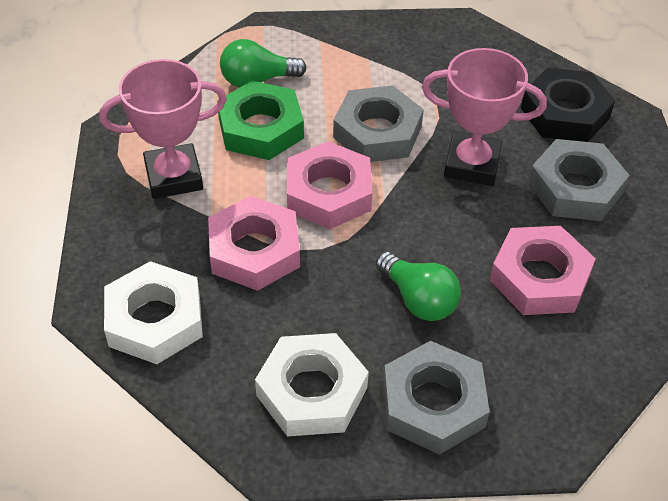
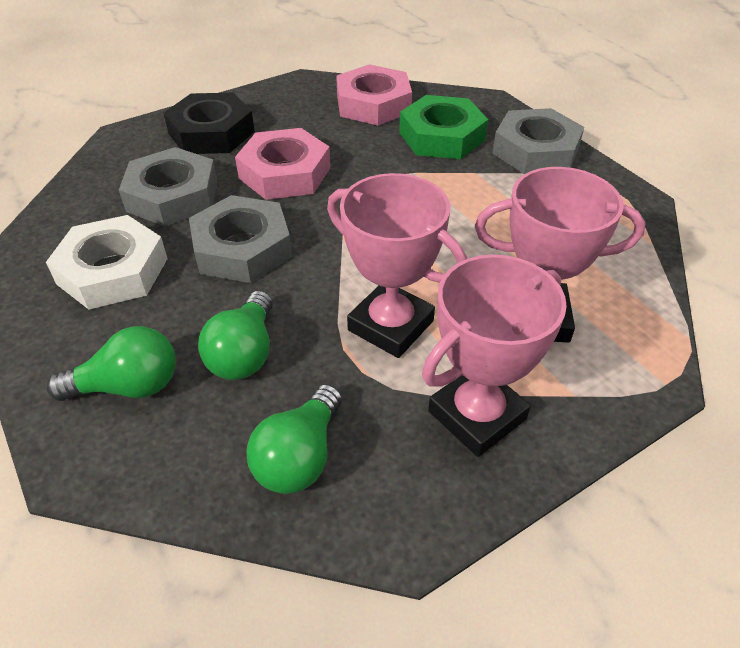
green light bulb: 2 -> 3
pink nut: 3 -> 2
pink trophy: 2 -> 3
white nut: 2 -> 1

